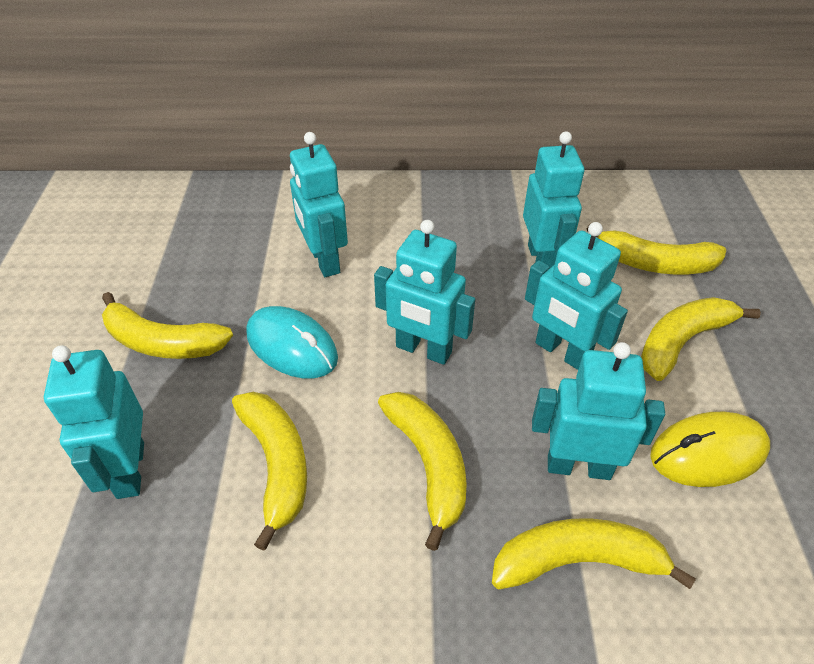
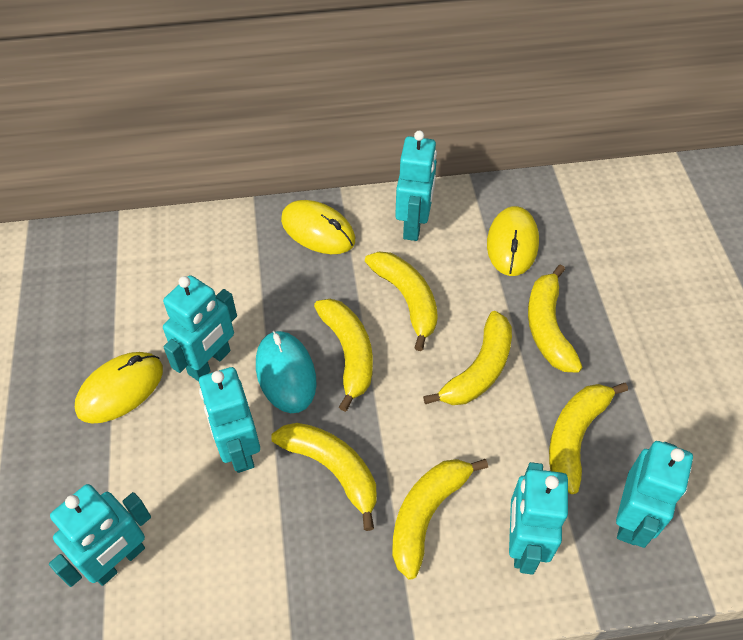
yellow banana: 6 -> 7
yellow mouse: 1 -> 3

